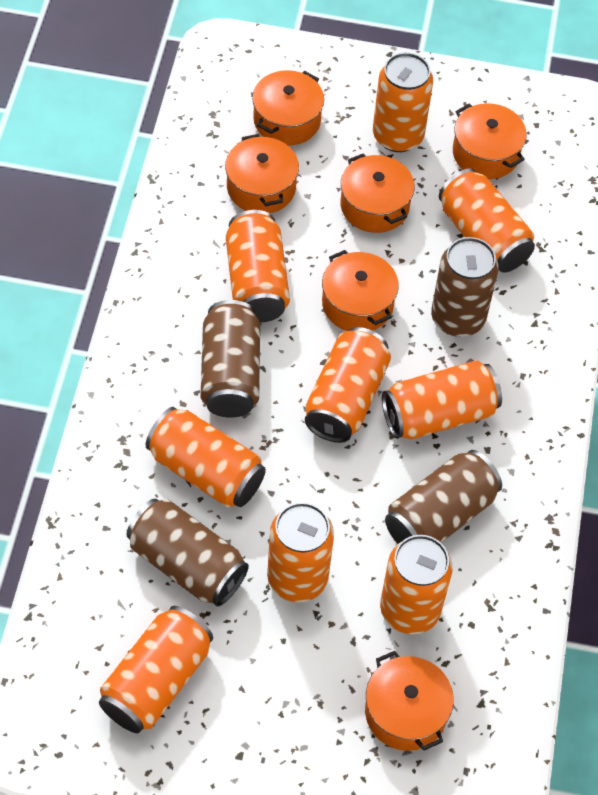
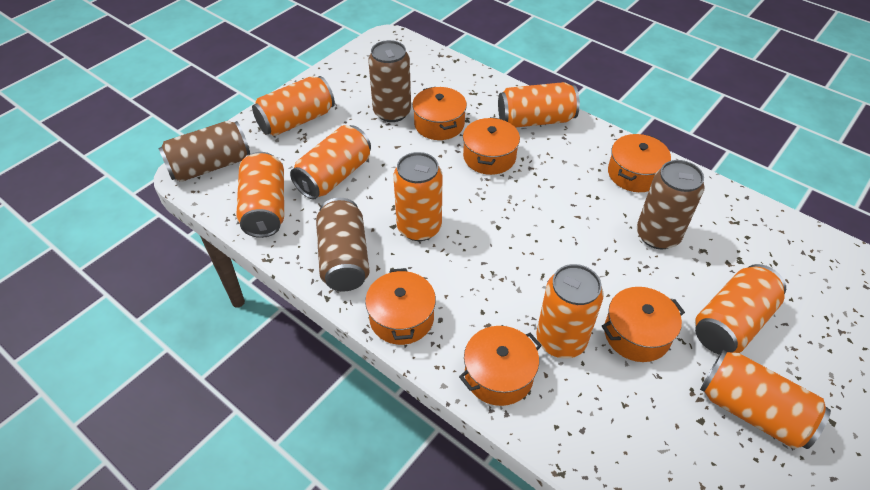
orange can: 9 -> 8

